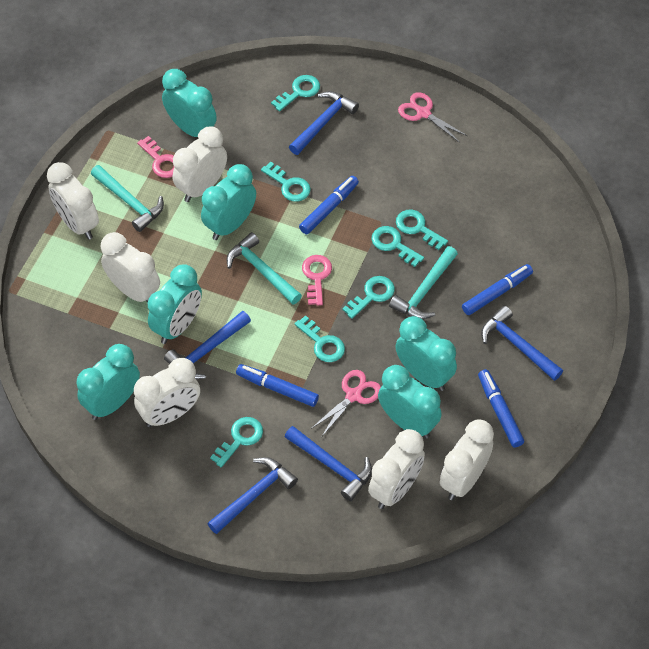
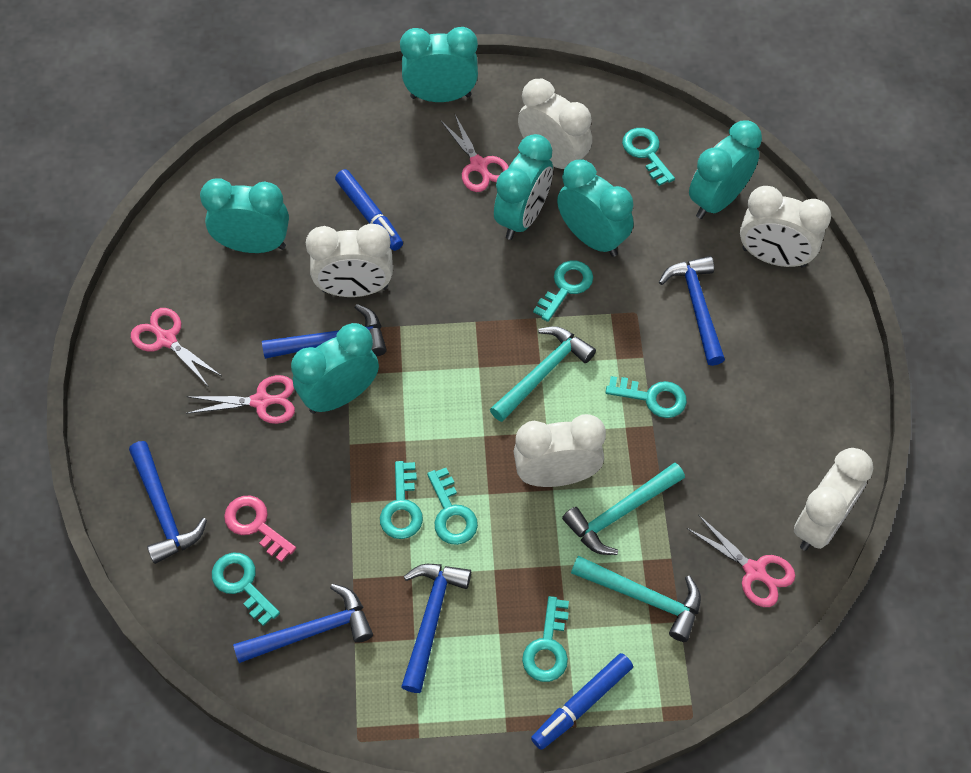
blue marker: 4 -> 2
pink key: 2 -> 1
pink scissors: 2 -> 4
white clock: 6 -> 5

